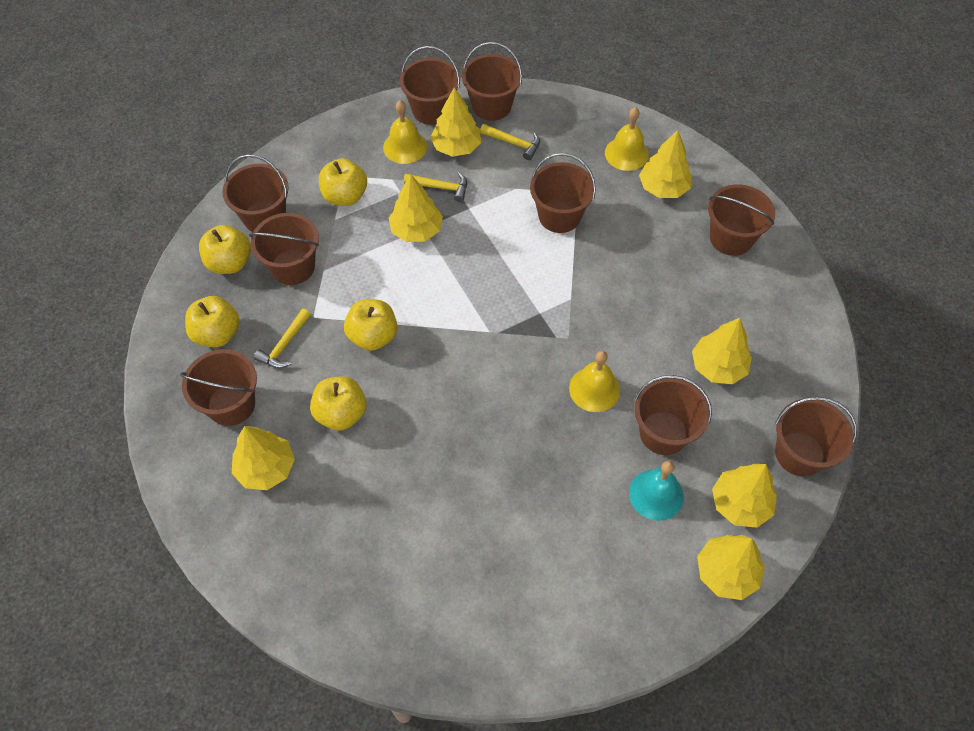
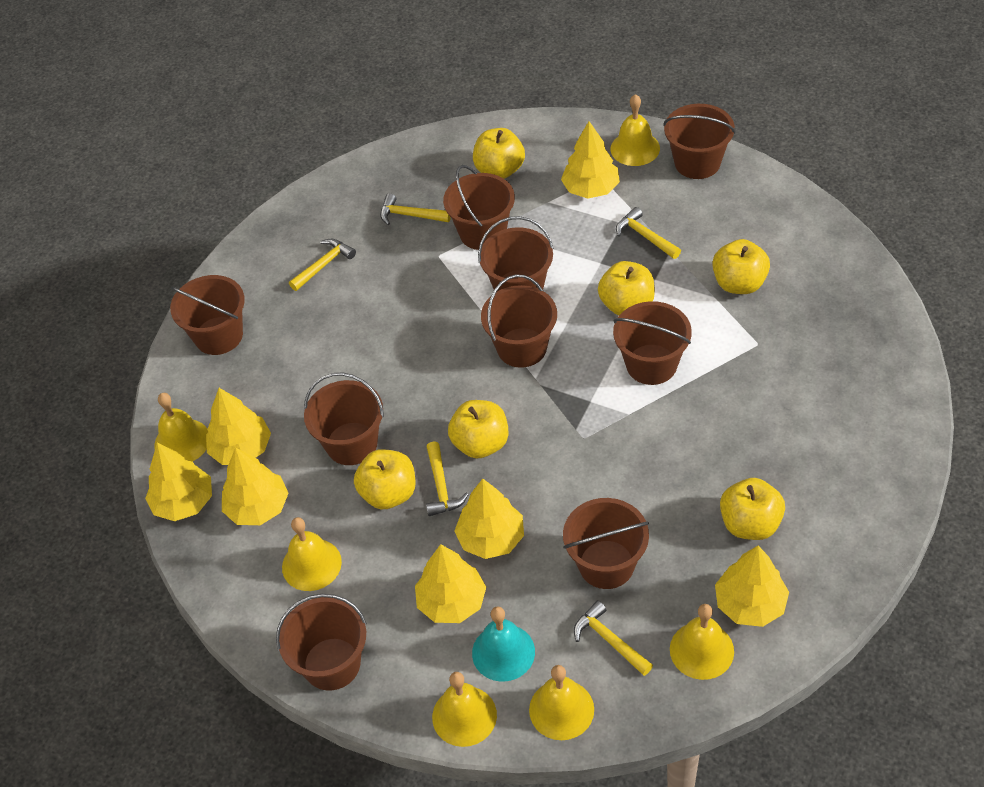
yellow apple: 5 -> 6
yellow bell: 3 -> 6
yellow hammer: 3 -> 5

